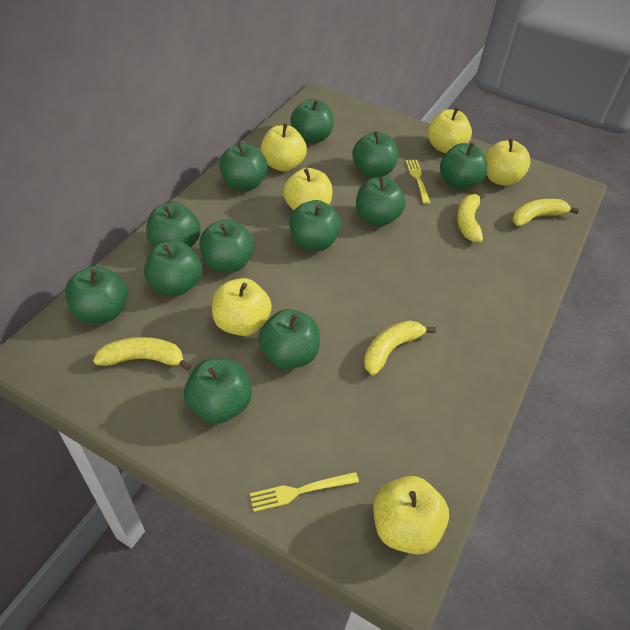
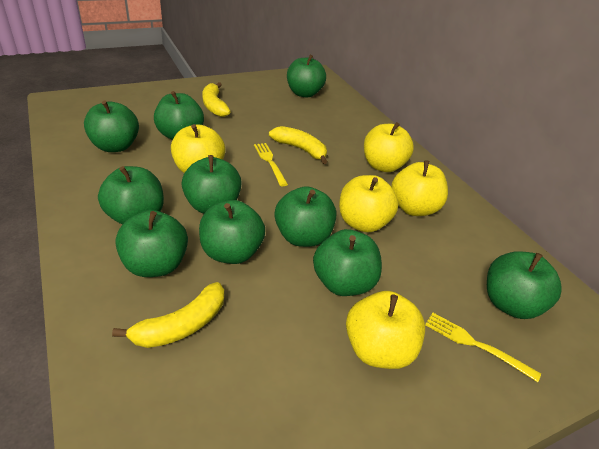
green apple: 12 -> 10
yellow apple: 6 -> 5
yellow banana: 4 -> 3

